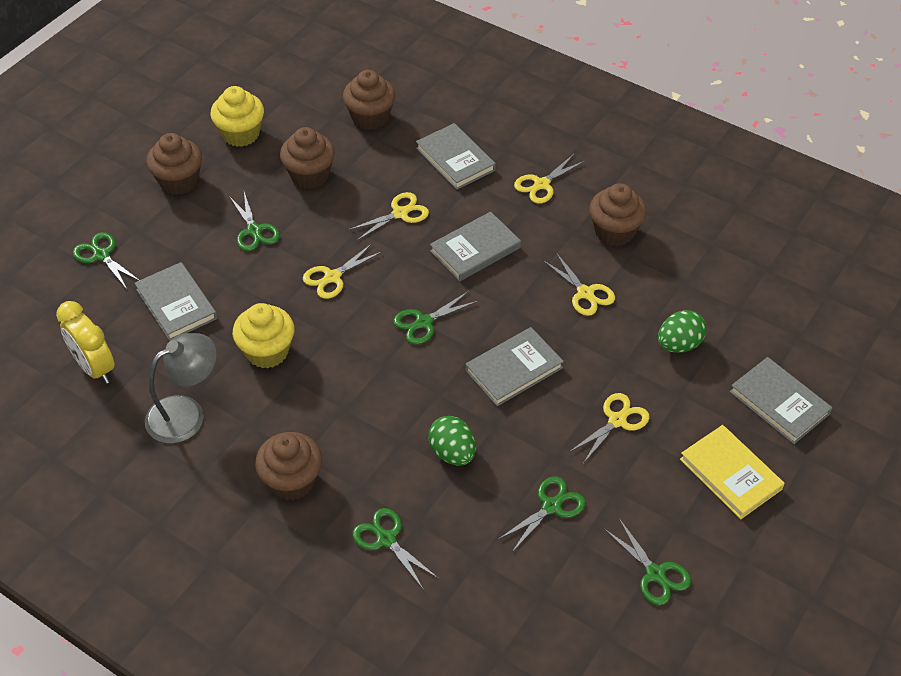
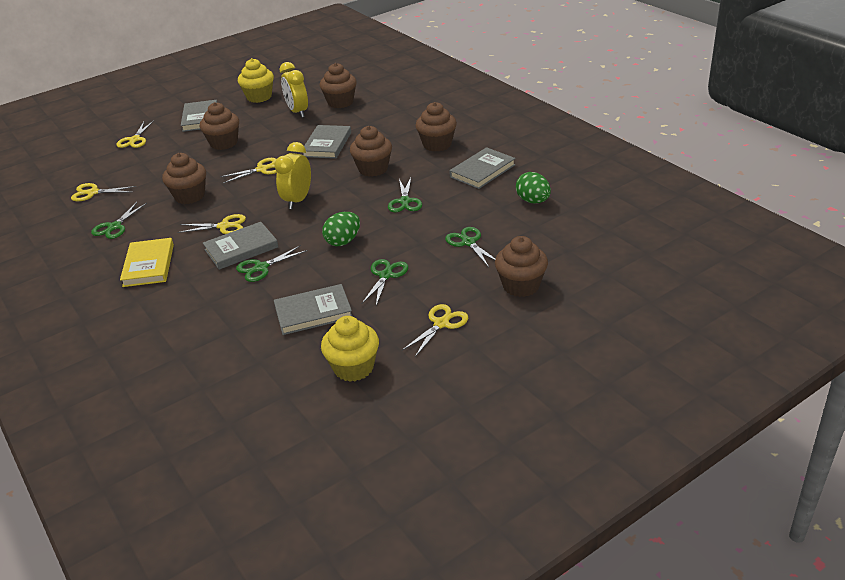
brown cupcake: 5 -> 6
green scissors: 6 -> 5
grey lamp: 1 -> 0
yellow clock: 1 -> 2

